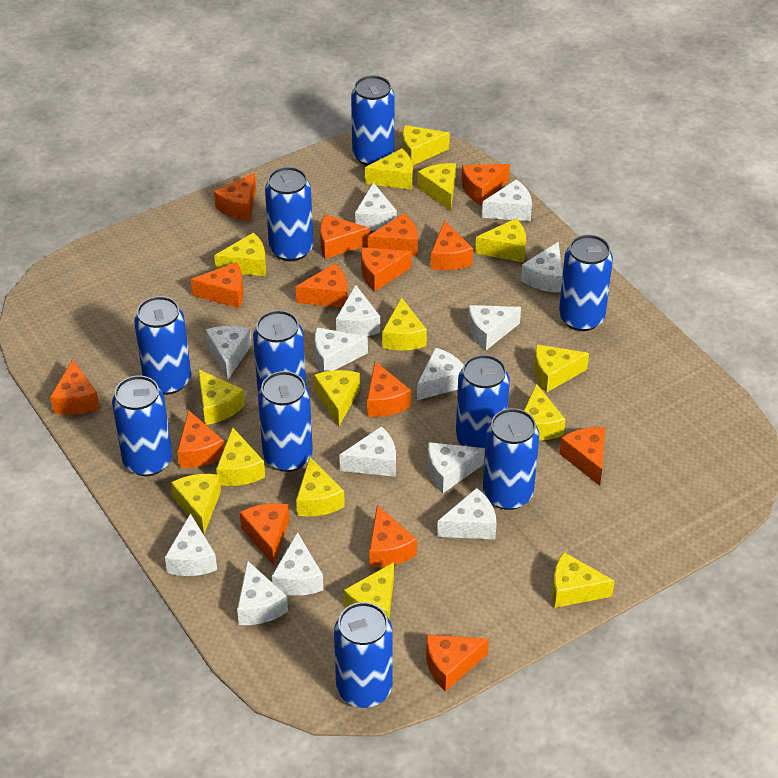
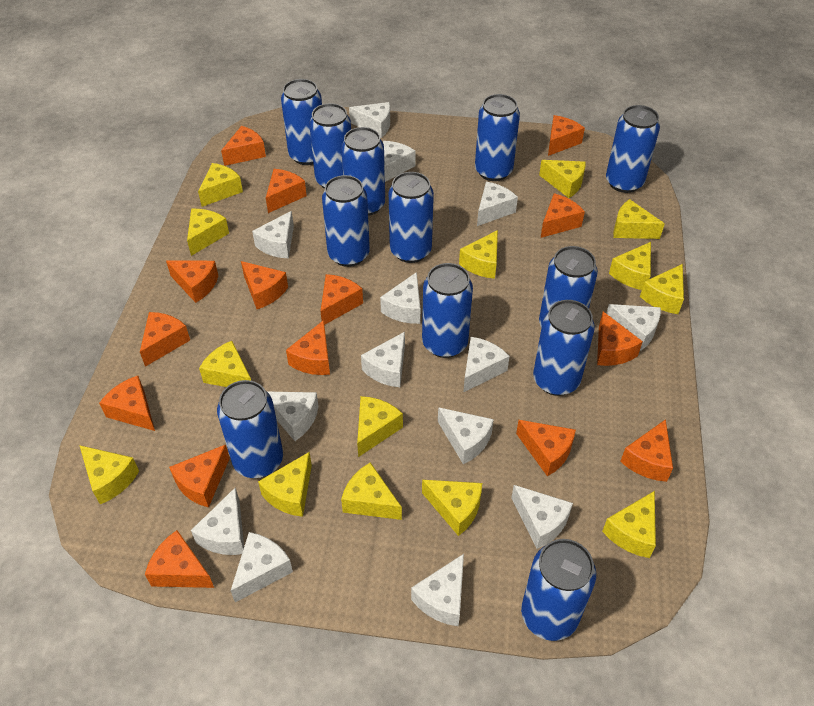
blue can: 10 -> 12
yellow cheese: 15 -> 14

